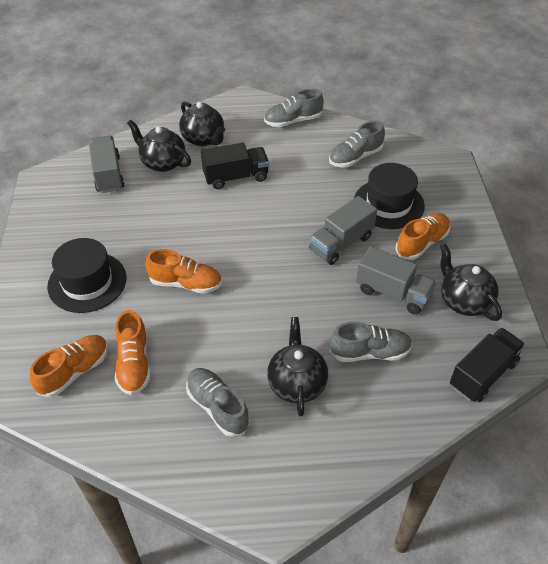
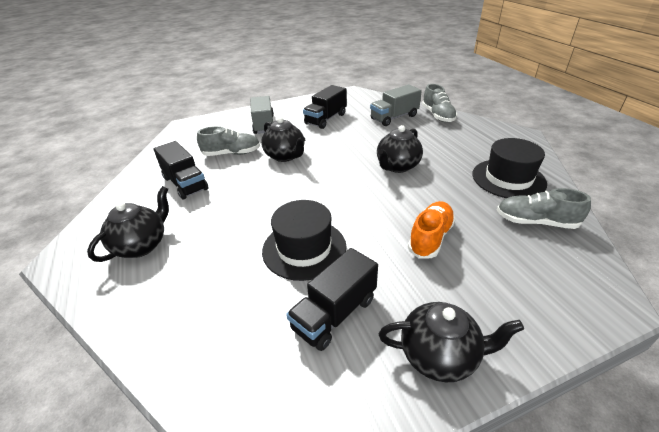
black truck: 2 -> 3
grey shoe: 4 -> 3
grey truck: 3 -> 2
orange shoe: 4 -> 1

